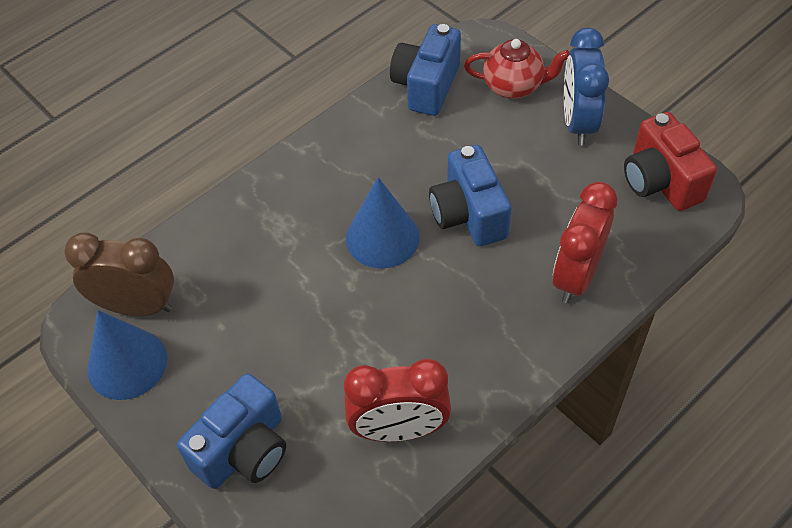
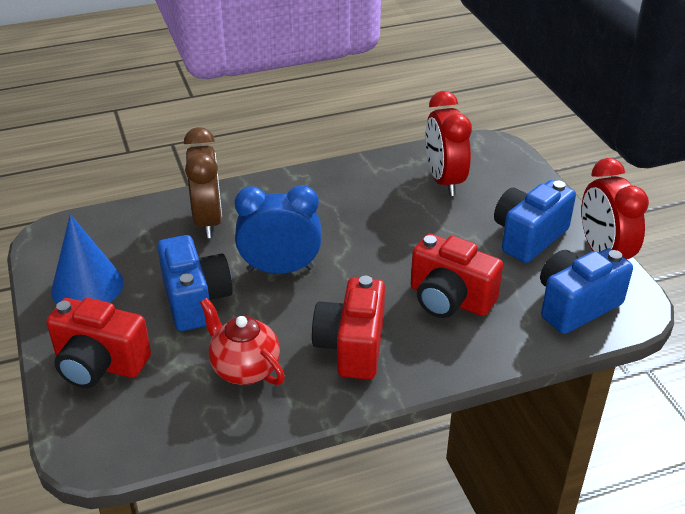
blue cone: 2 -> 1
red camera: 1 -> 3

